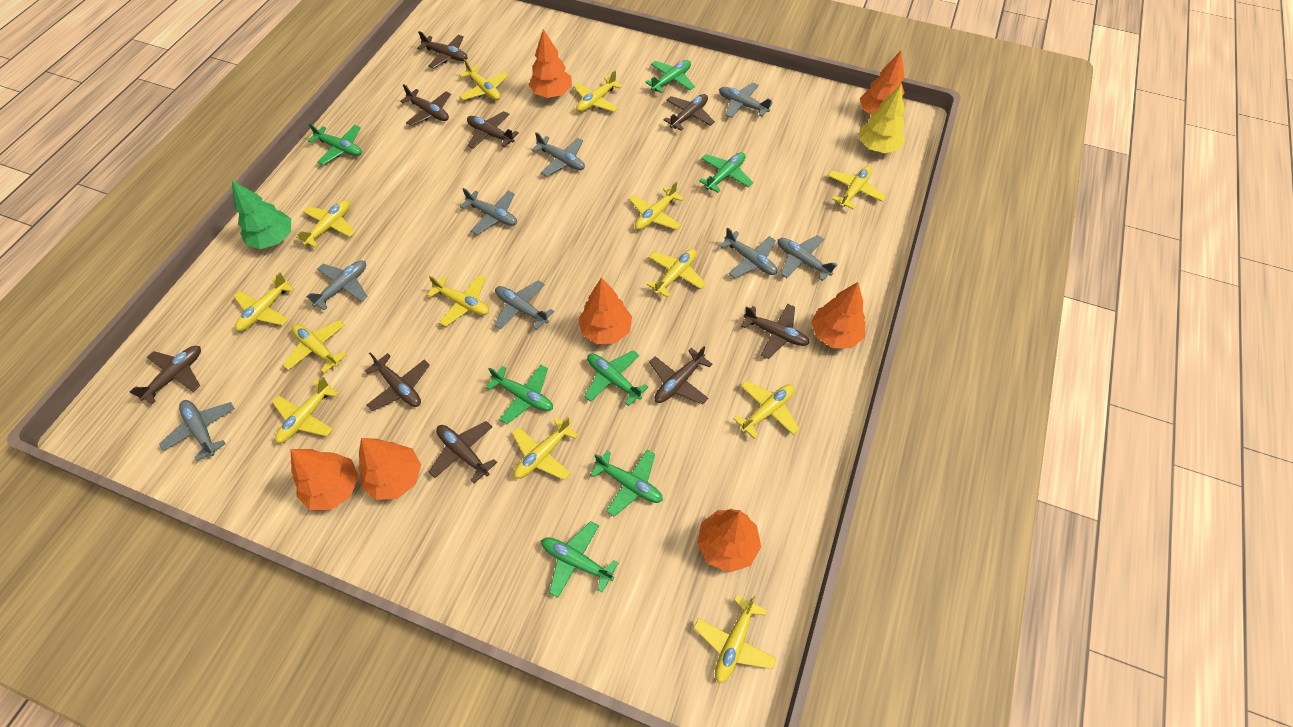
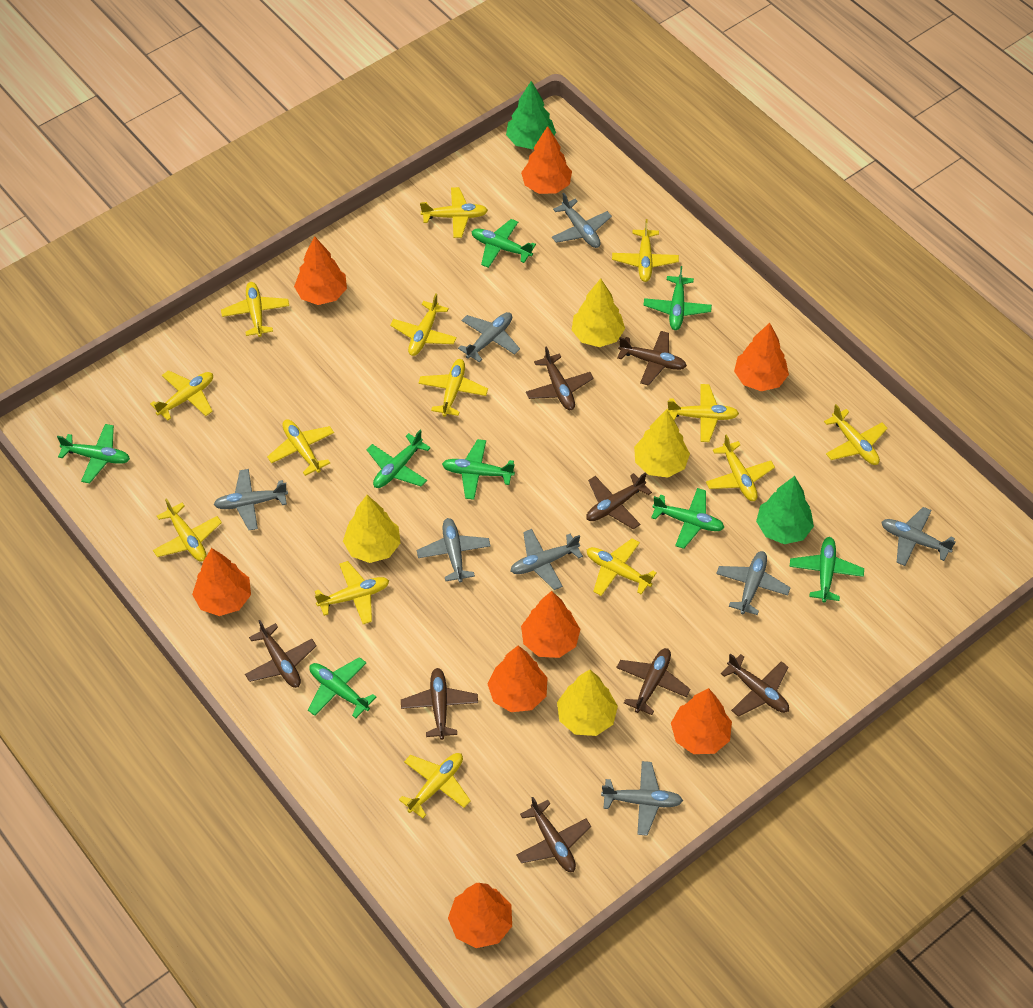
brown plane: 9 -> 8
green plane: 7 -> 8
green tree: 1 -> 2
orange tree: 7 -> 8
yellow plane: 13 -> 14
yellow tree: 1 -> 4

